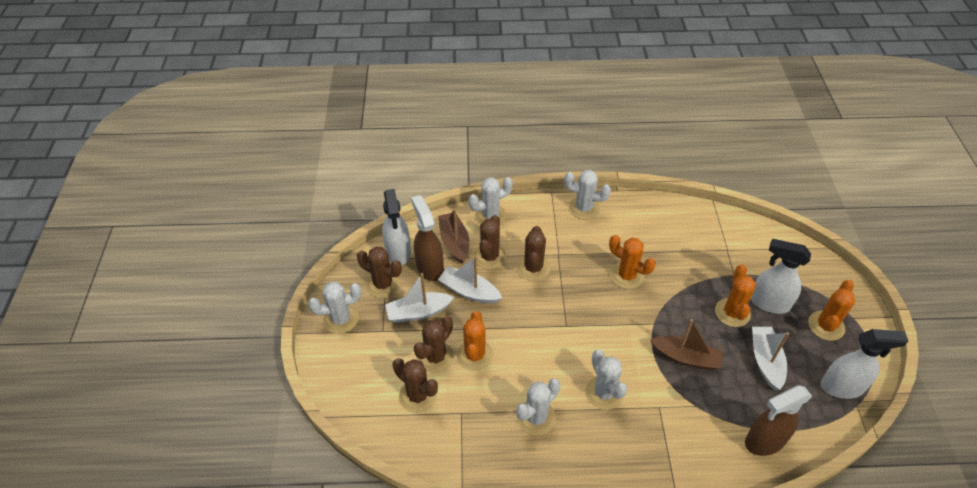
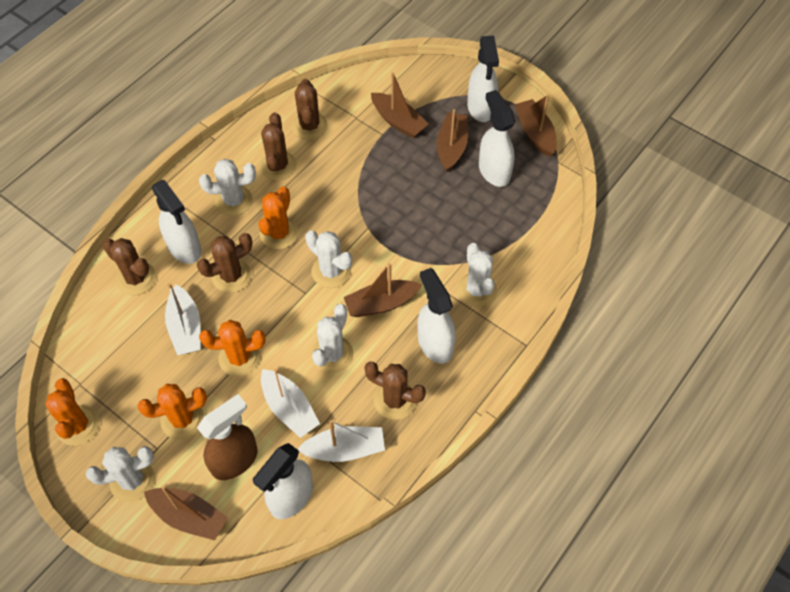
brown boat: 2 -> 5
brown spray bottle: 2 -> 1
white spray bottle: 3 -> 5

